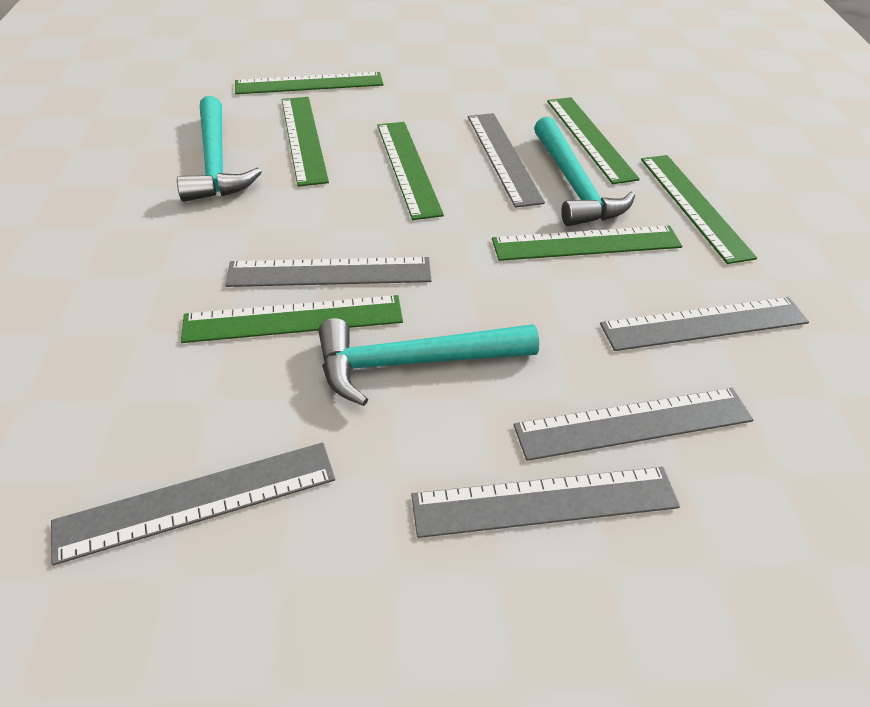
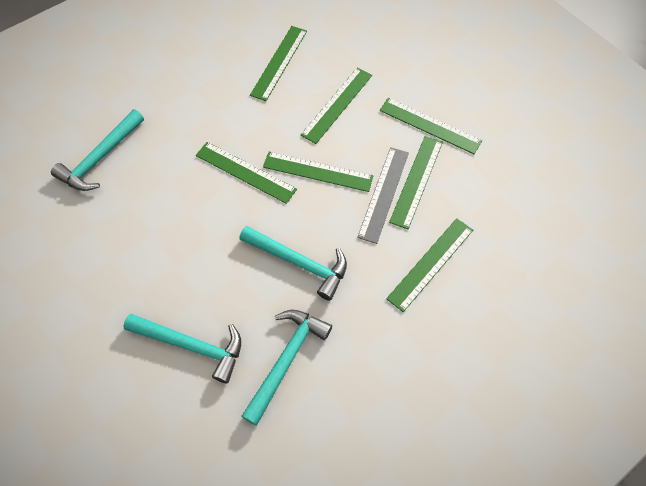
grey ruler: 6 -> 1
turquoise hammer: 3 -> 4

